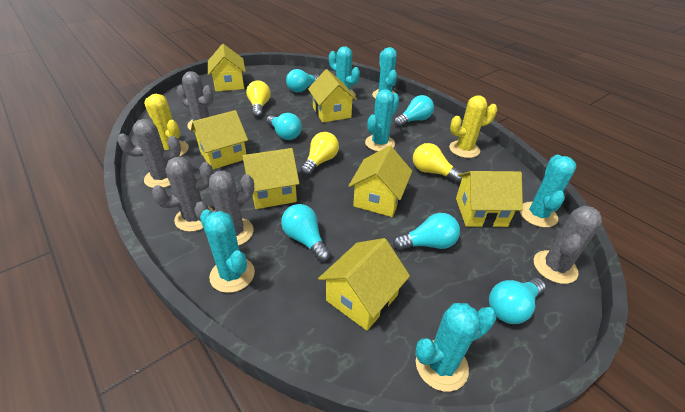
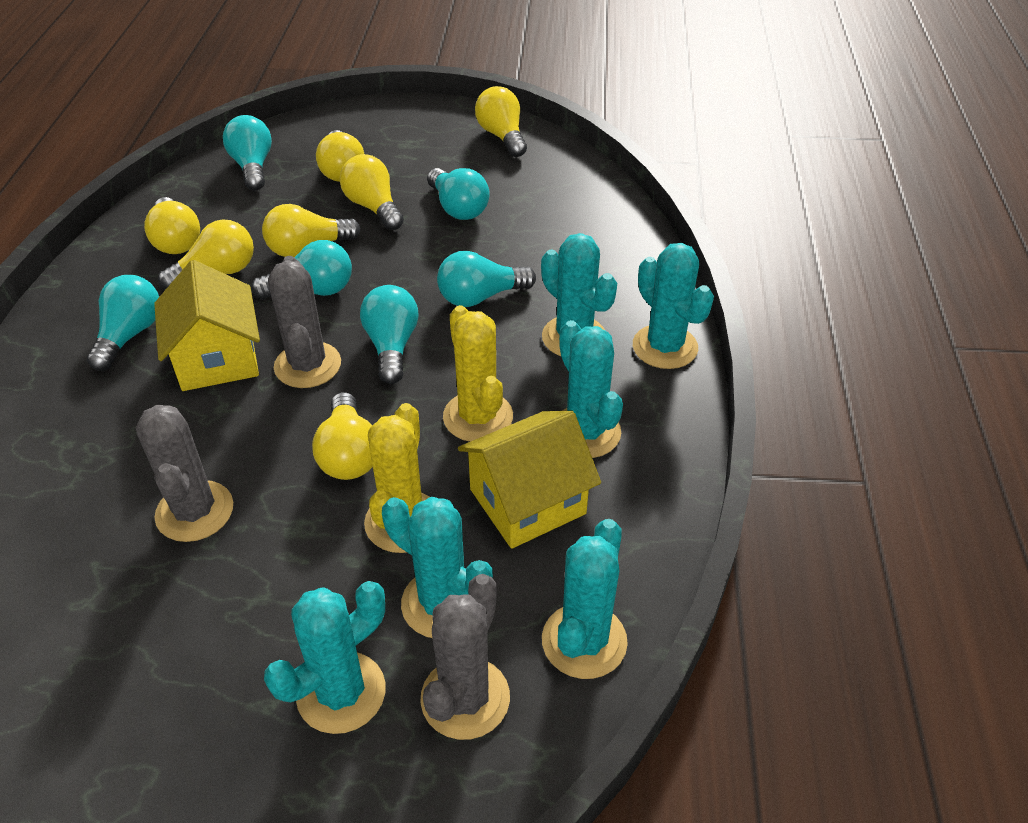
grey cactus: 5 -> 3
yellow house: 7 -> 2
yellow light bulb: 3 -> 7

